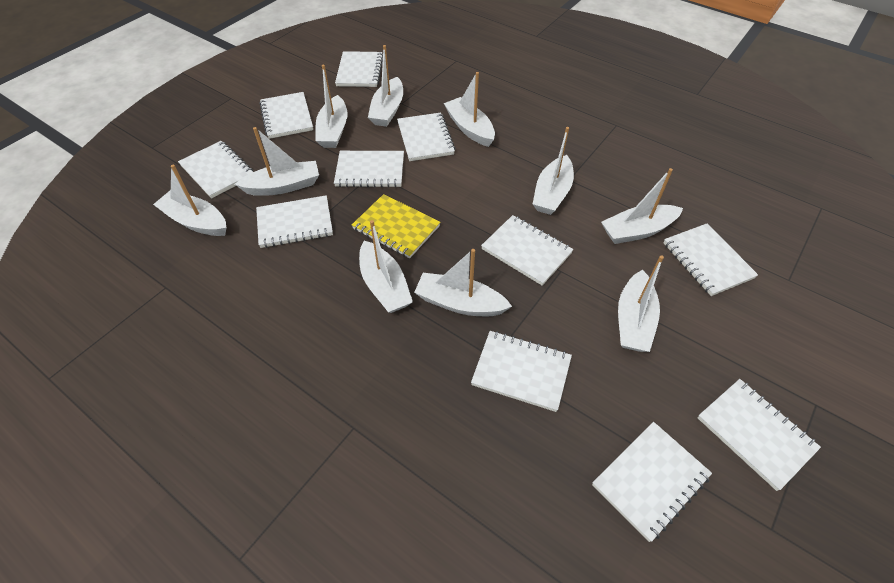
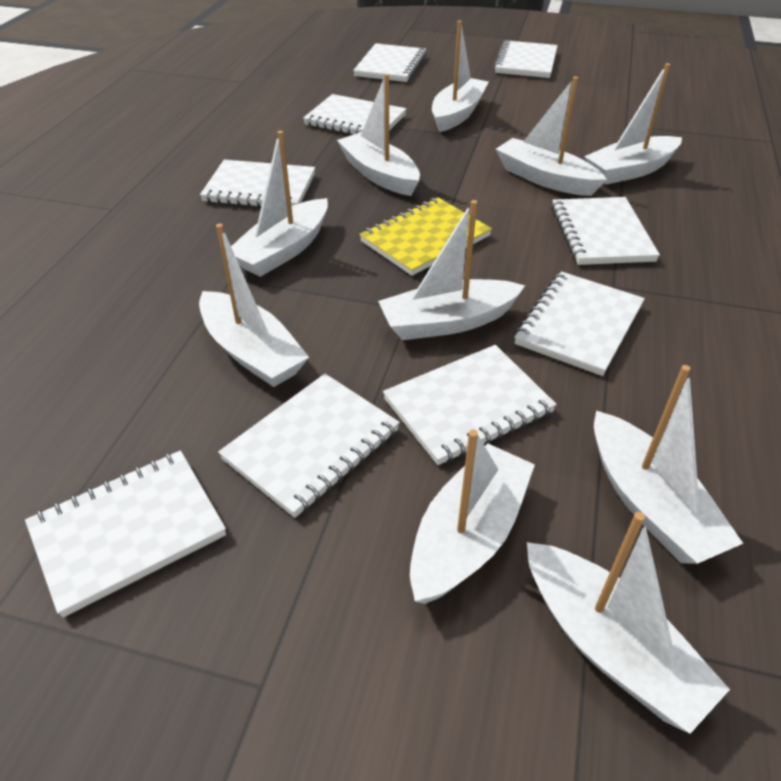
white notebook: 11 -> 9

